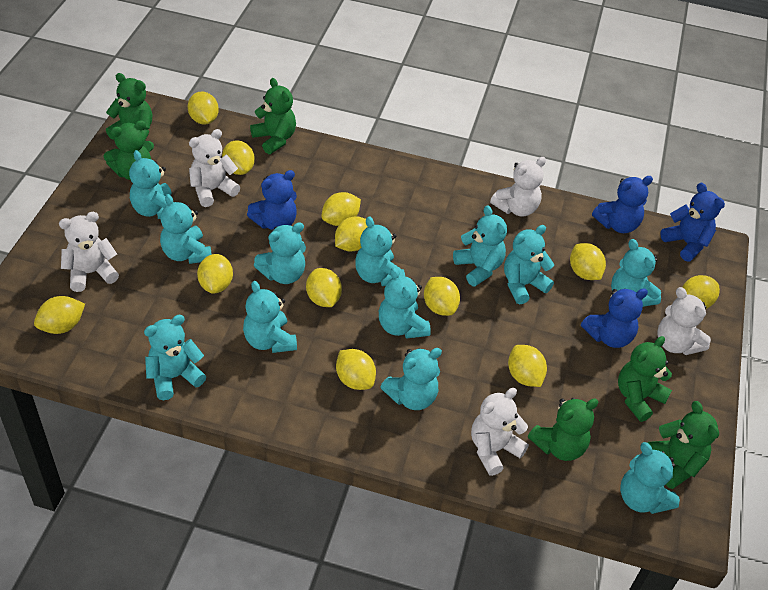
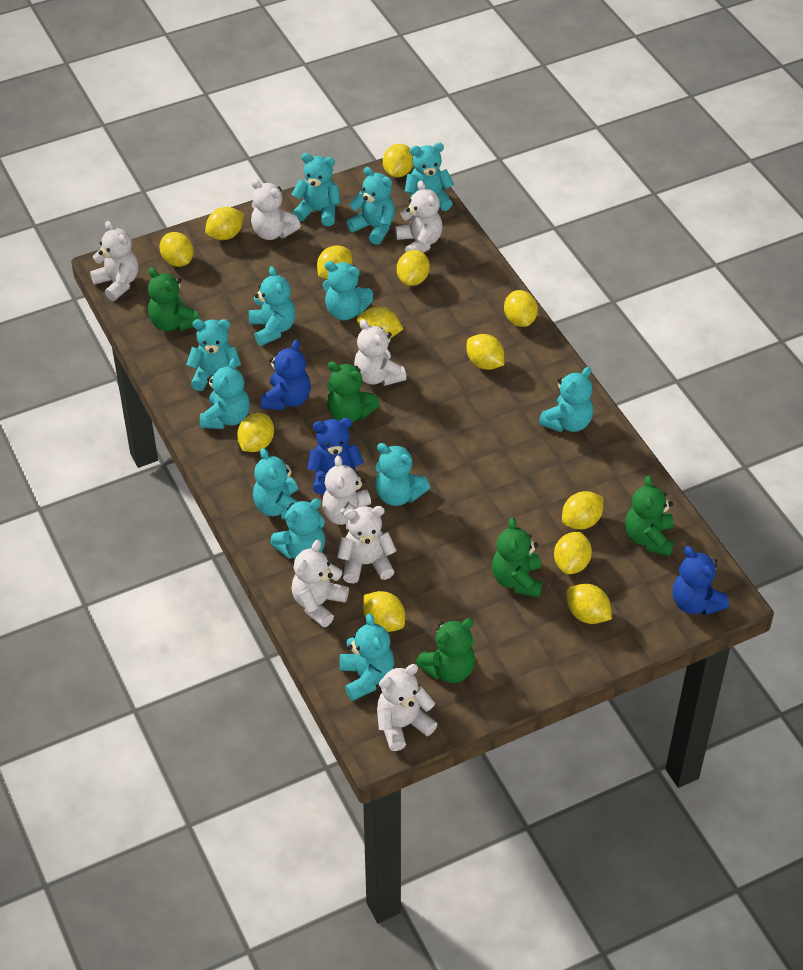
blue teddy bear: 4 -> 3
green teddy bear: 6 -> 5
white teddy bear: 5 -> 8
yellow lemon: 12 -> 13

